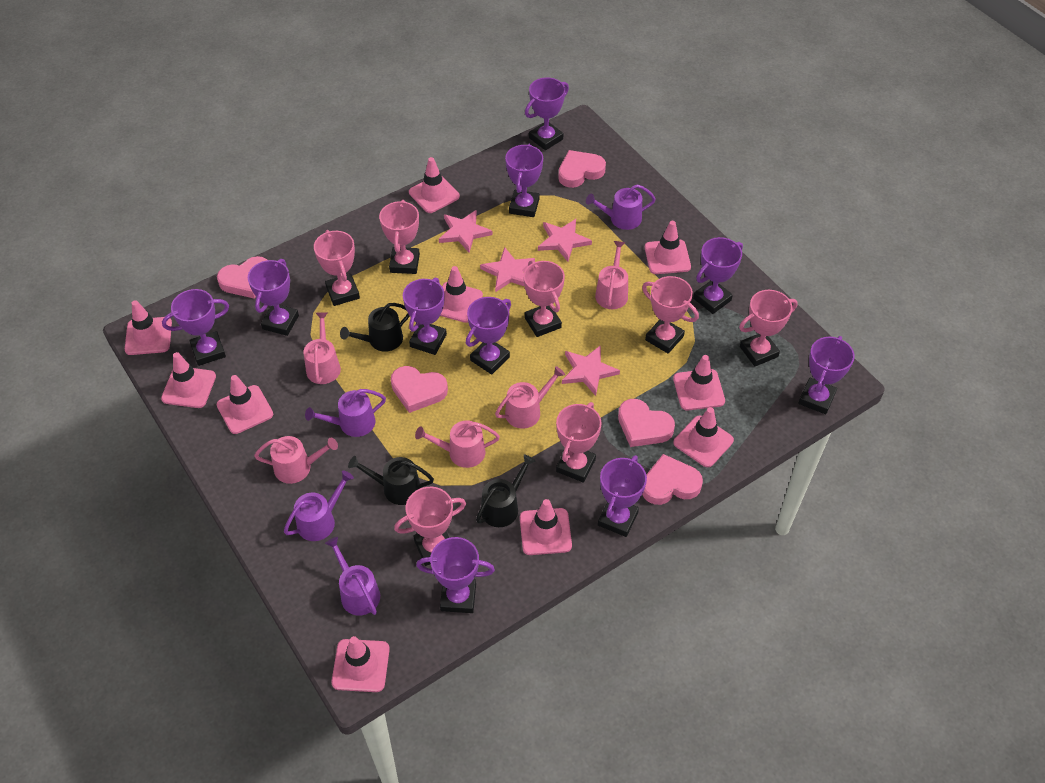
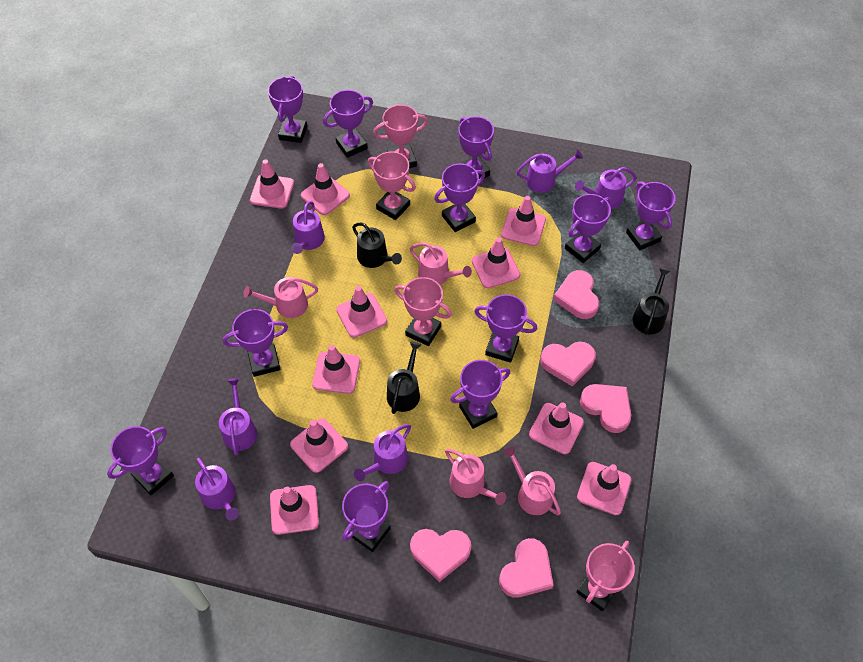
pink star: 4 -> 0
pink trophy: 7 -> 4
pink watering can: 5 -> 4
purple trophy: 10 -> 11
purple watering can: 4 -> 6

